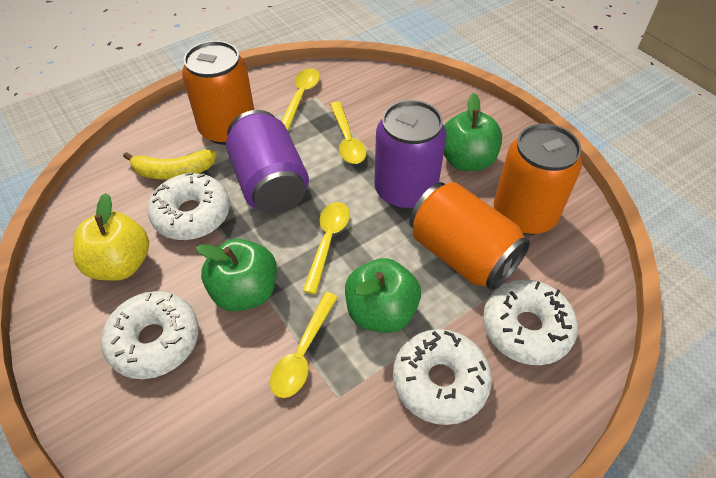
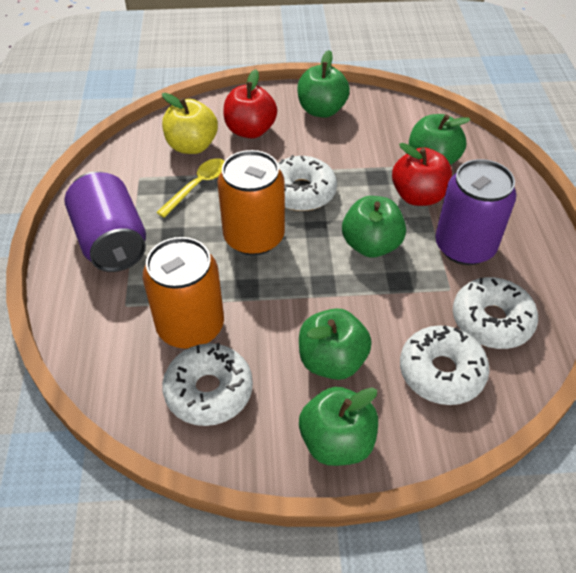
green apple: 3 -> 5
orange can: 3 -> 2
red apple: 0 -> 2
yellow banana: 1 -> 0
yellow spoon: 4 -> 1

